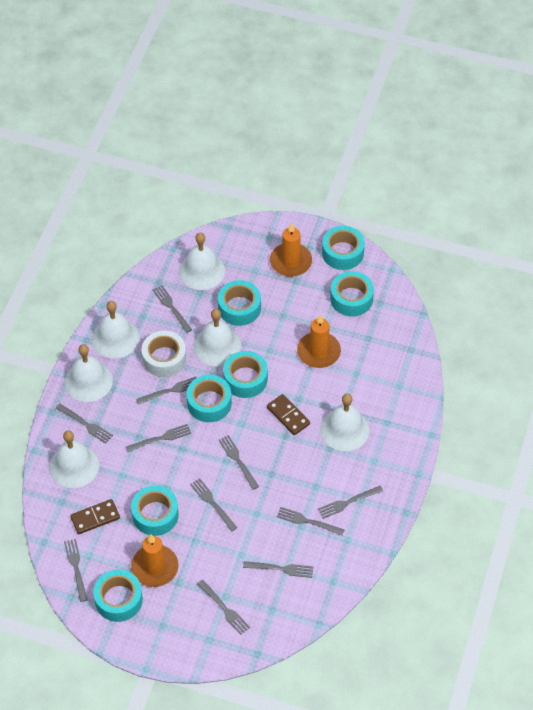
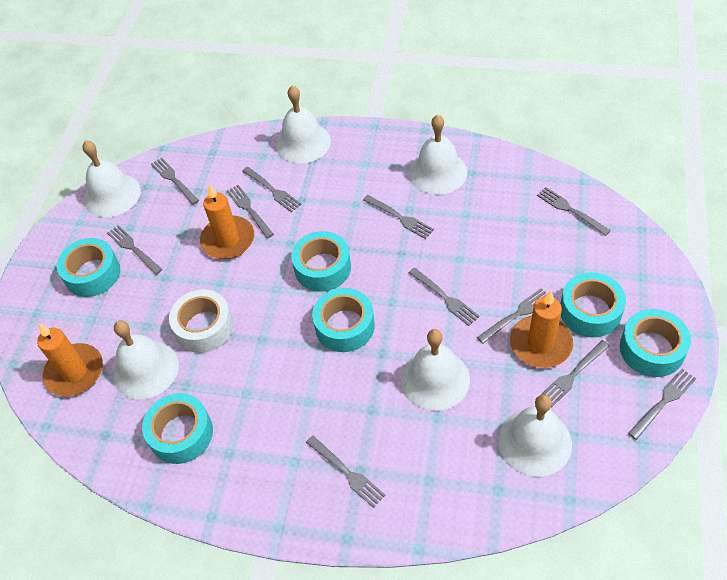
brown domino: 2 -> 0
turquoise tape: 7 -> 6

